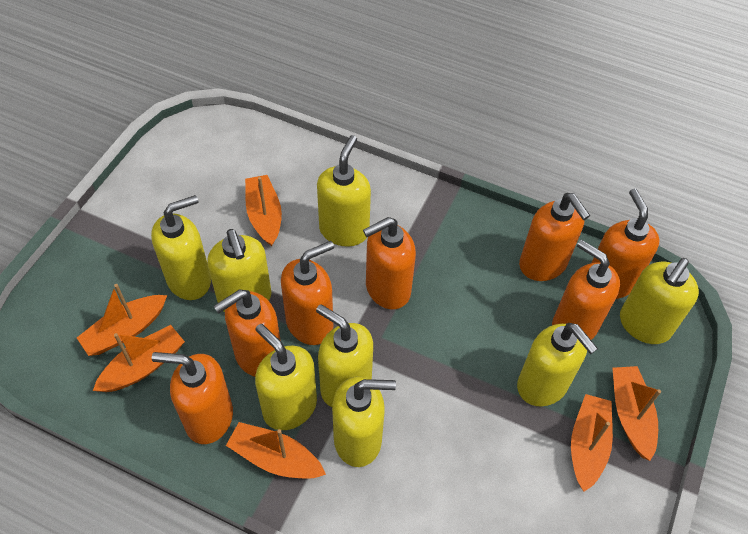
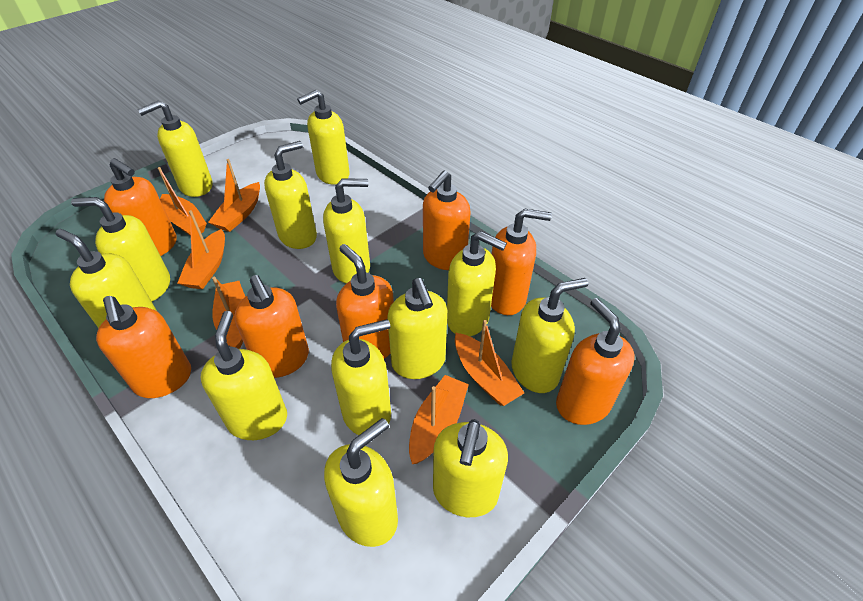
yellow soap dispenser: 8 -> 13

